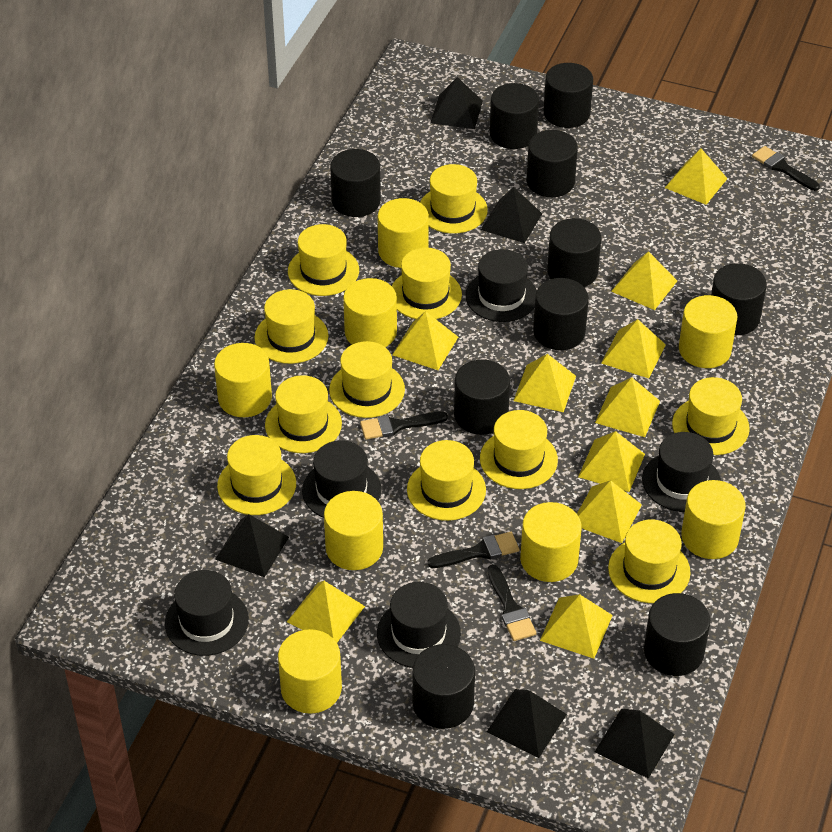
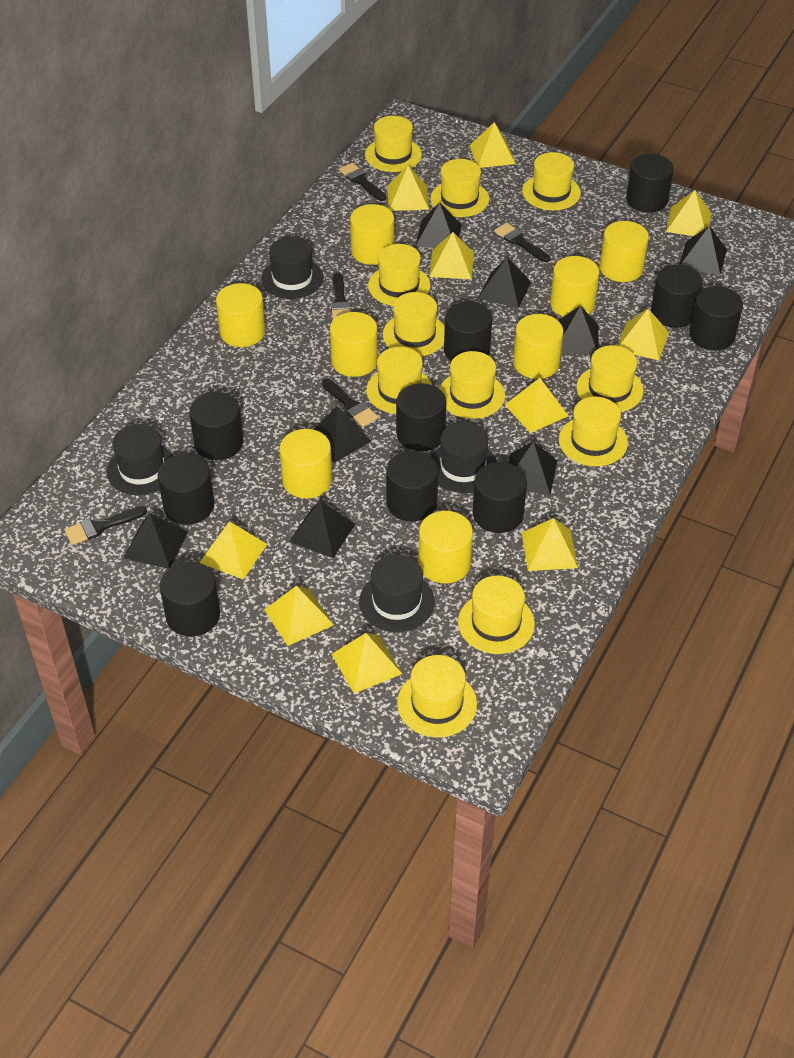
black brush: 4 -> 5
black hat: 5 -> 4
black pyramid: 5 -> 8

